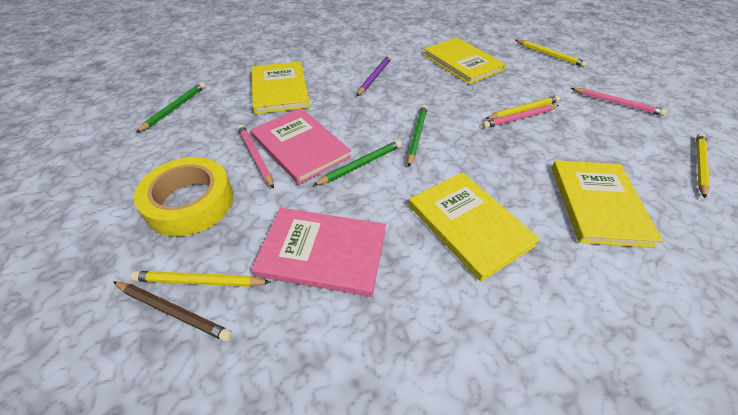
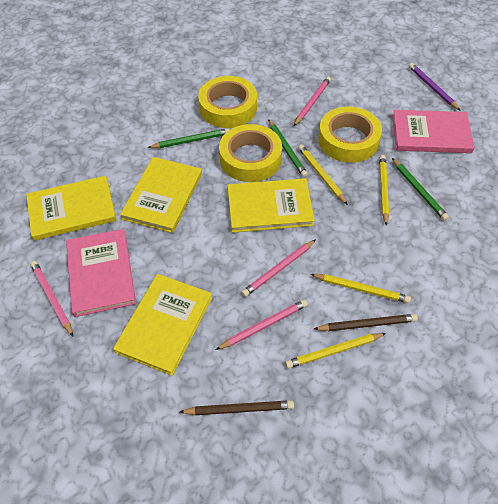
brown pencil: 1 -> 2
pink pencil: 3 -> 4
yellow tape: 1 -> 3

